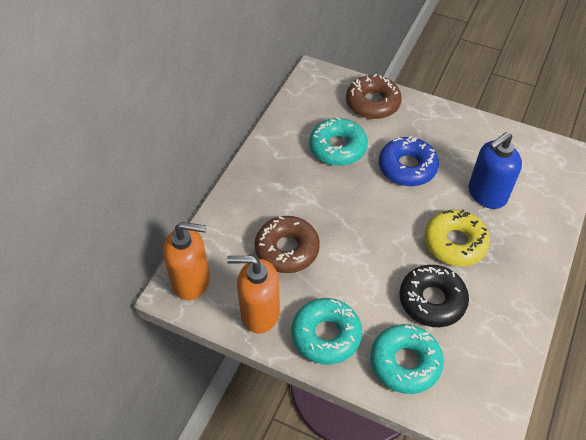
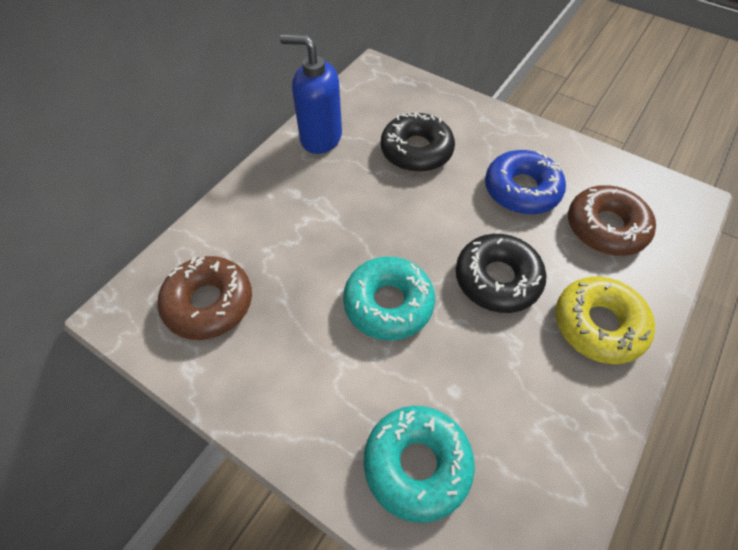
black donut: 1 -> 2
orange soap dispenser: 2 -> 0
turquoise donut: 3 -> 2

